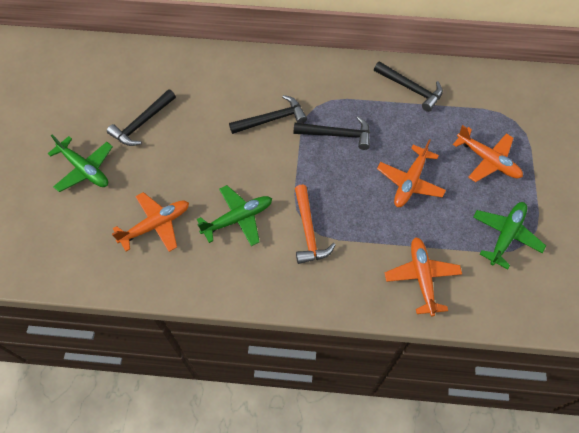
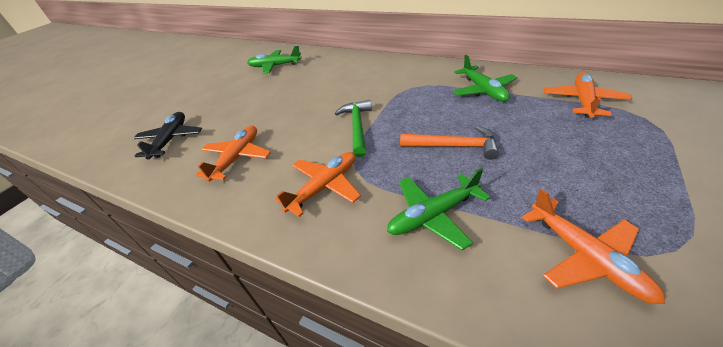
black hammer: 4 -> 0
black plane: 0 -> 1
green hammer: 0 -> 1

